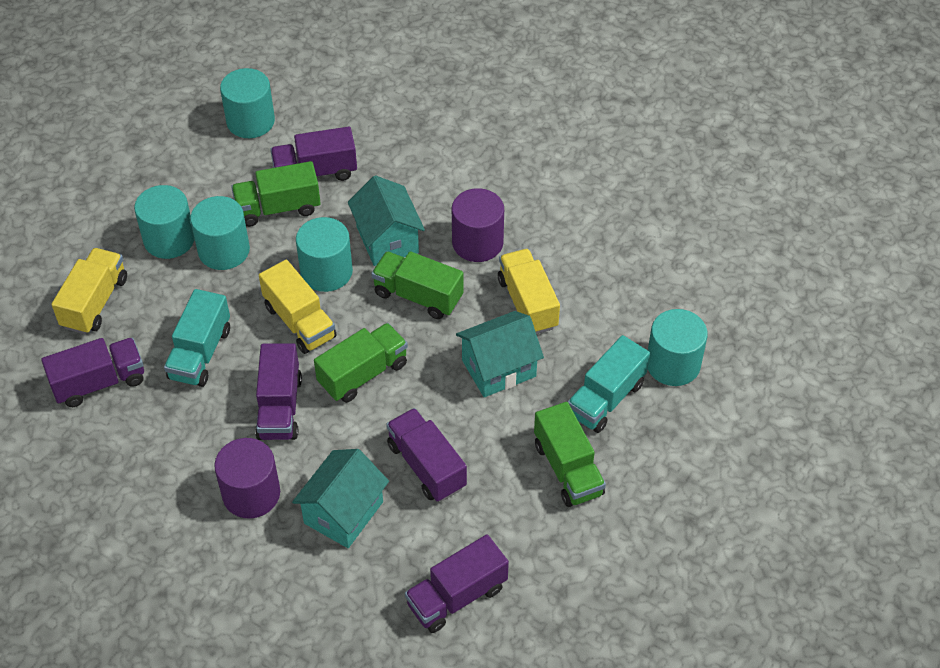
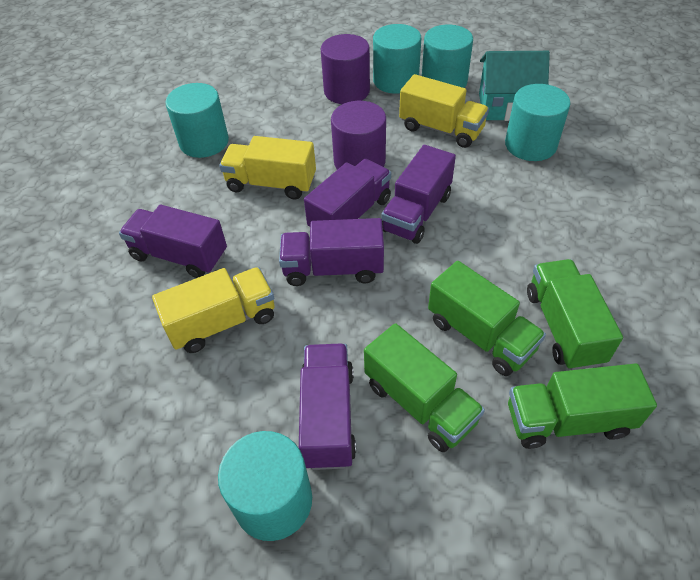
turquoise house: 3 -> 1
turquoise truck: 2 -> 0

